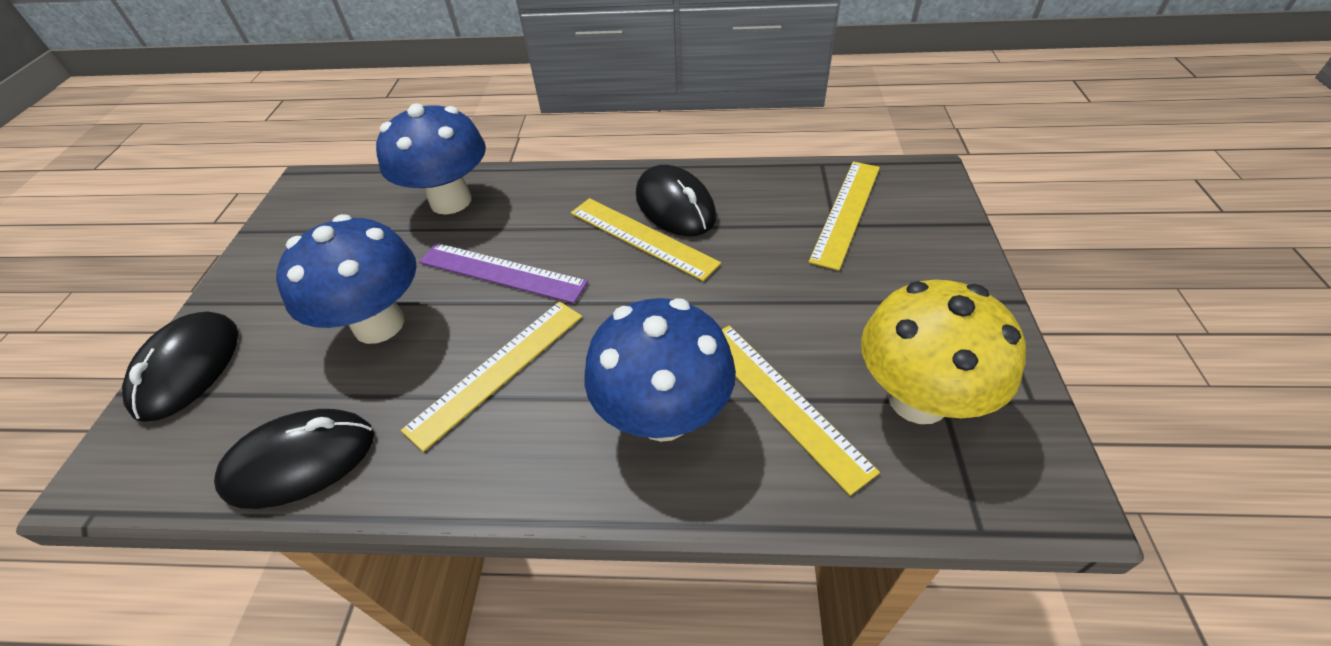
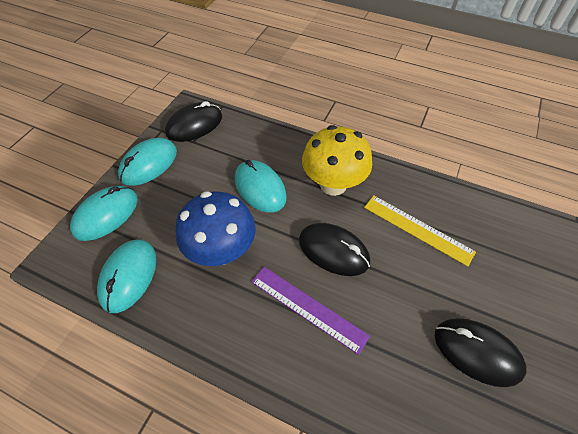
blue mushroom: 3 -> 1
turquoise mouse: 0 -> 4
yellow ruler: 4 -> 1

